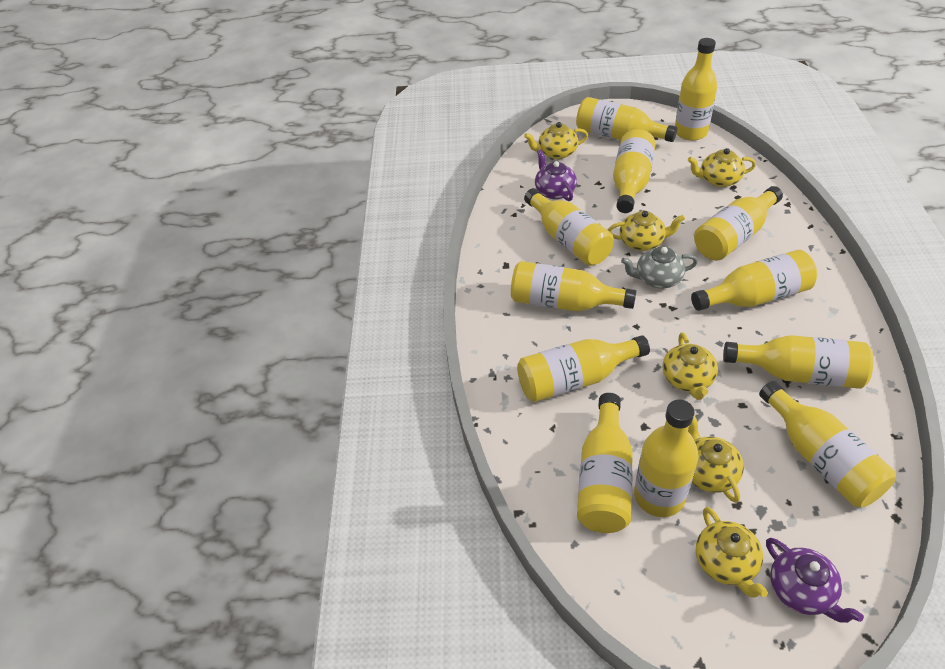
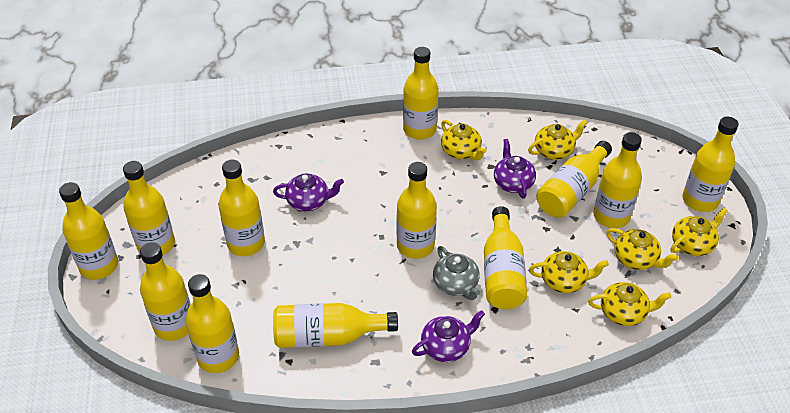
purple teapot: 2 -> 3

